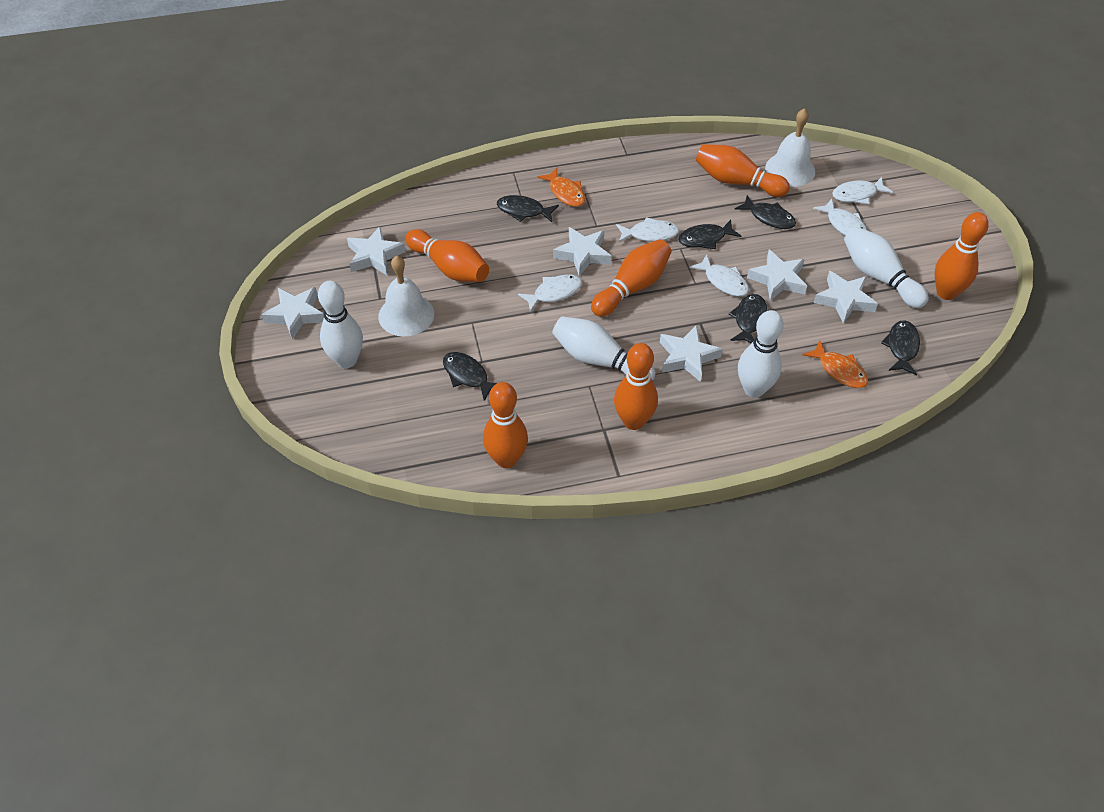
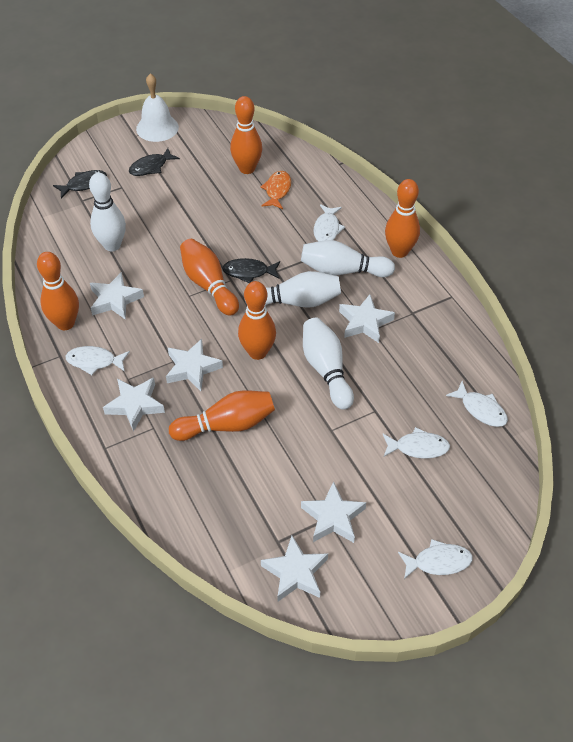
black fish: 6 -> 3
orange fish: 2 -> 1
white bell: 2 -> 1

